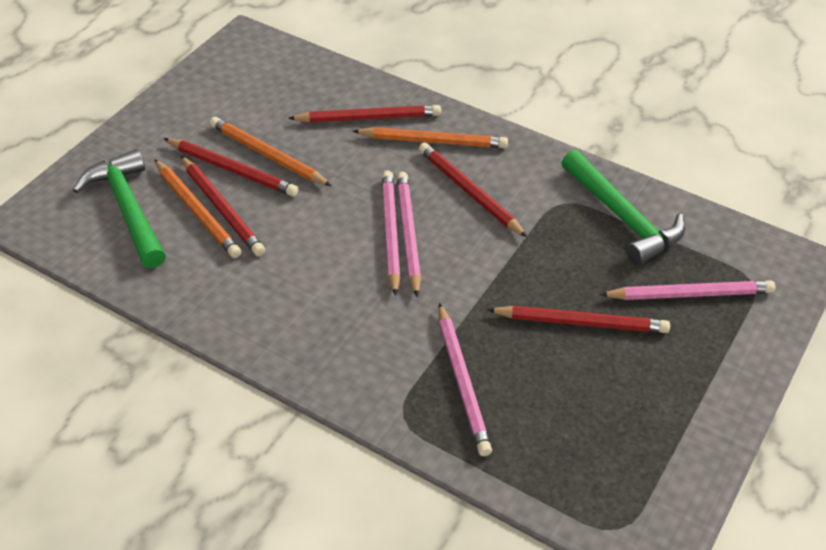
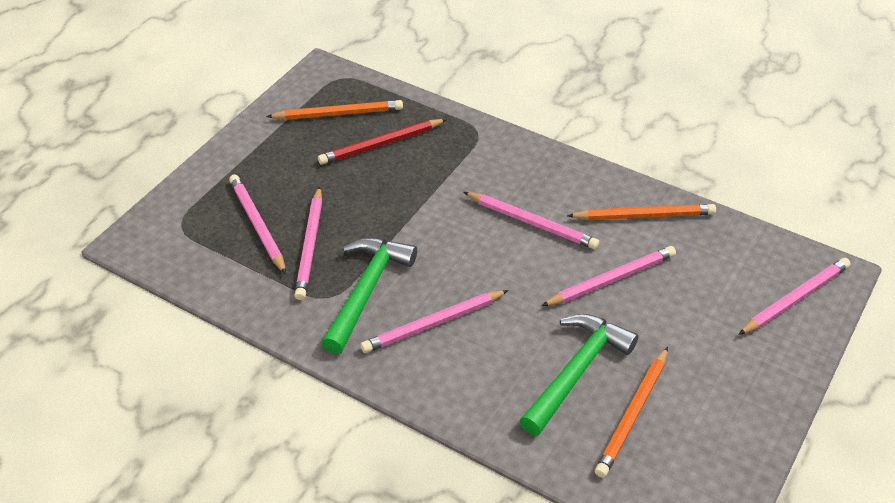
pink pencil: 4 -> 6
red pencil: 5 -> 1

